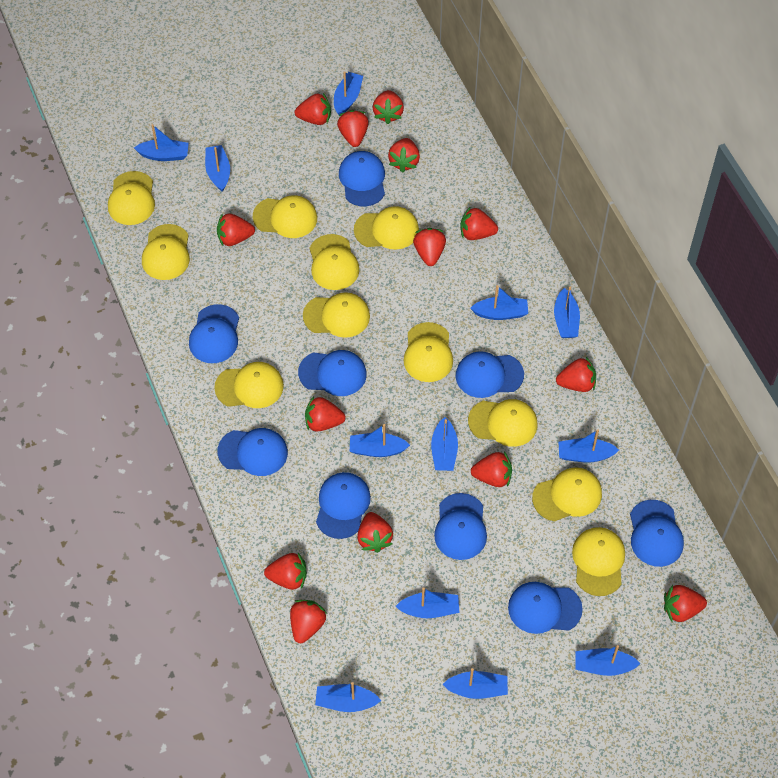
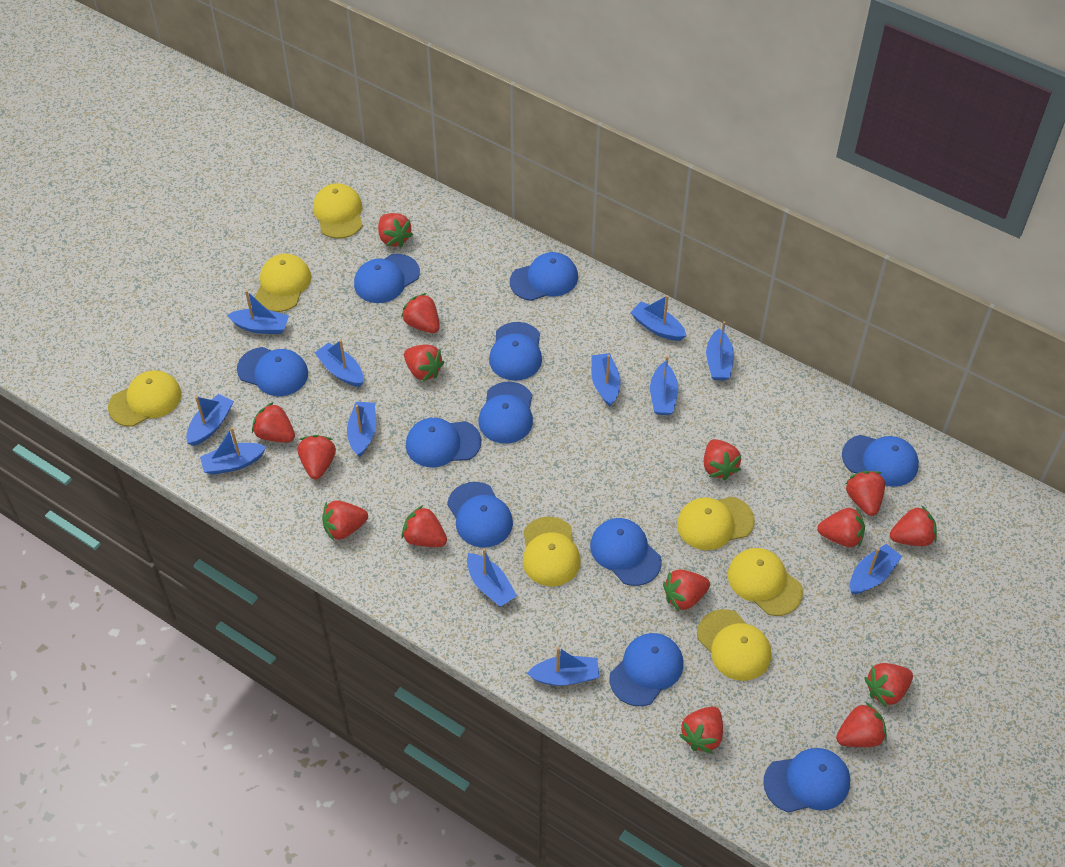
blue cap: 9 -> 11
red strawberry: 14 -> 15
yellow cap: 11 -> 7

